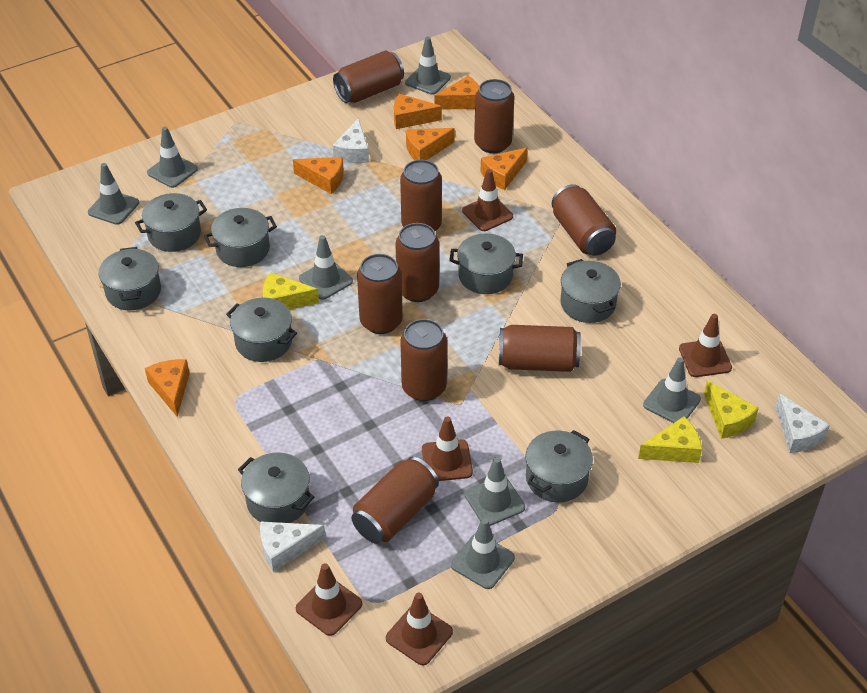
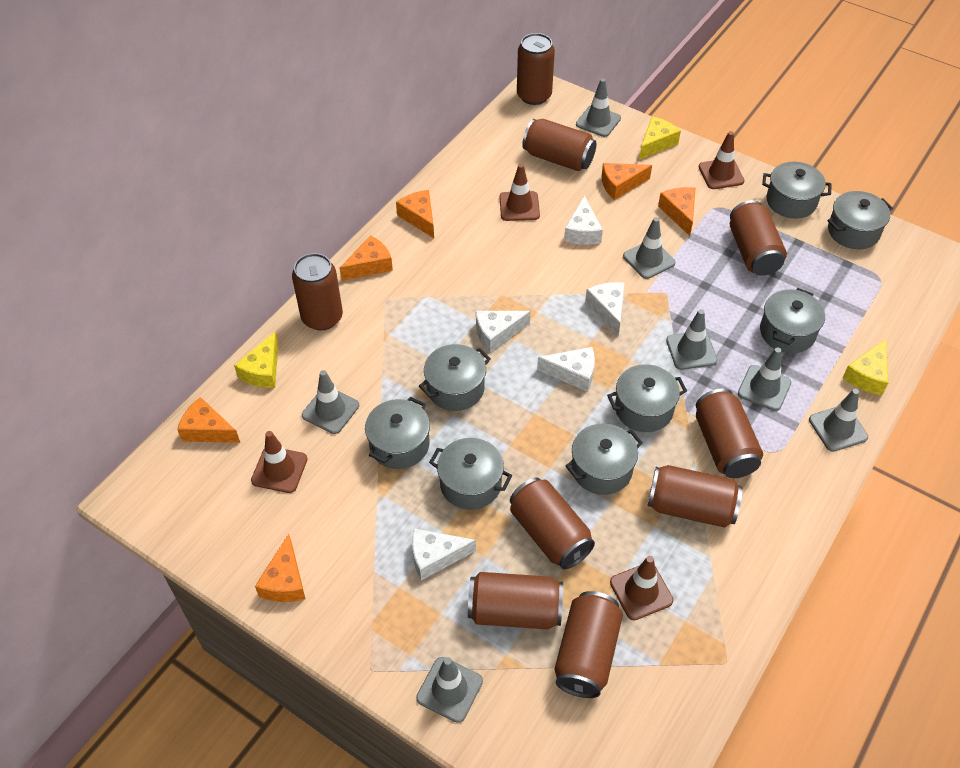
brown traffic cone: 5 -> 4
white cheese: 3 -> 5

